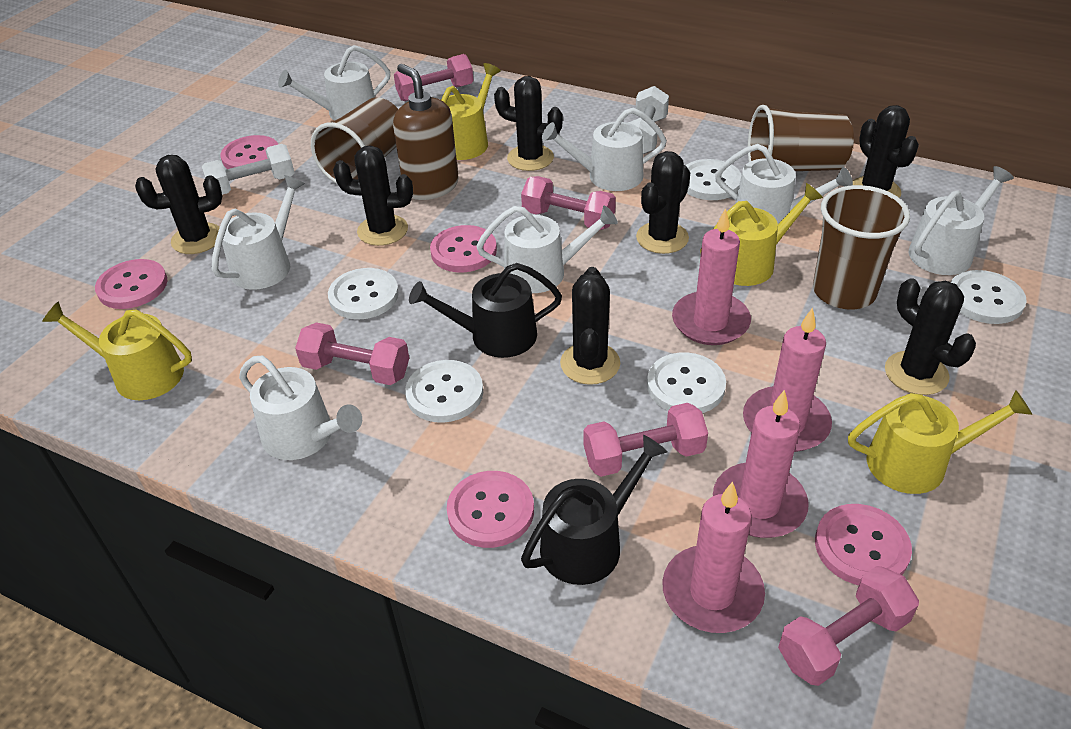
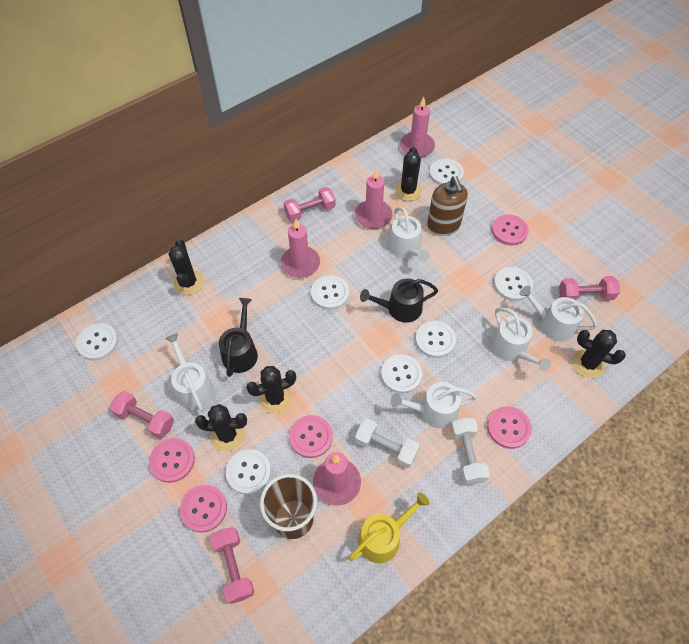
black cactus: 7 -> 5
brown cup: 3 -> 1
pink dumbbell: 5 -> 4
white button: 5 -> 7
white watering can: 7 -> 5
yellow watering can: 4 -> 1

